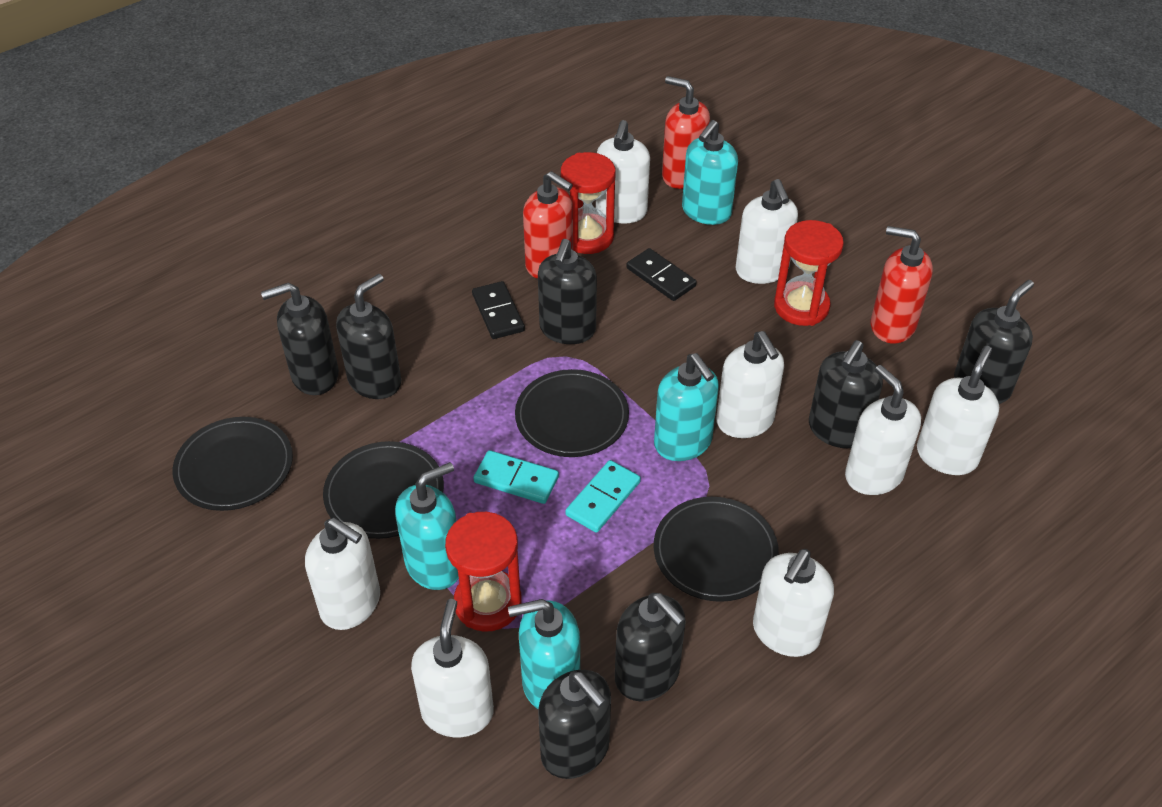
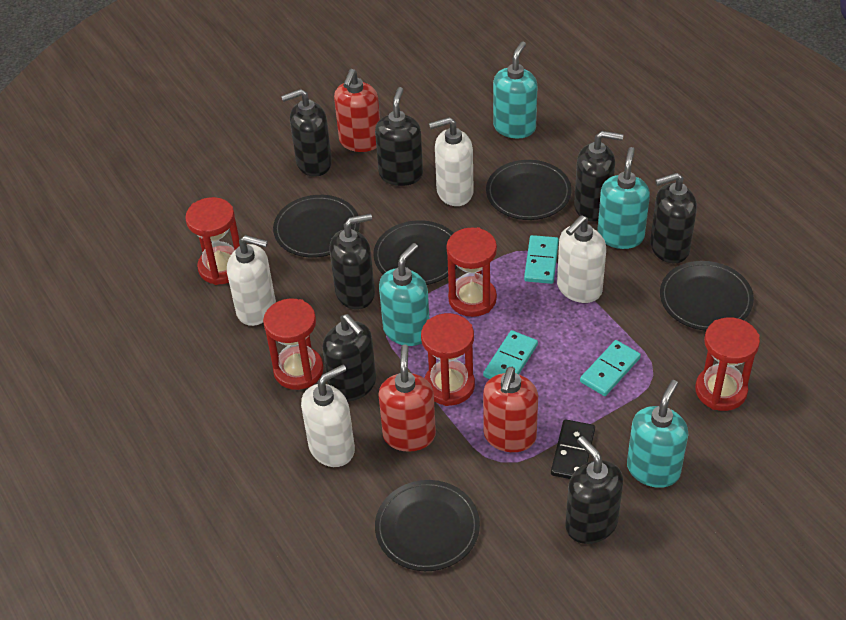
black domino: 2 -> 1
black plate: 4 -> 5
red hourglass: 3 -> 5
turquoise domino: 2 -> 3
white soap dispenser: 8 -> 4

